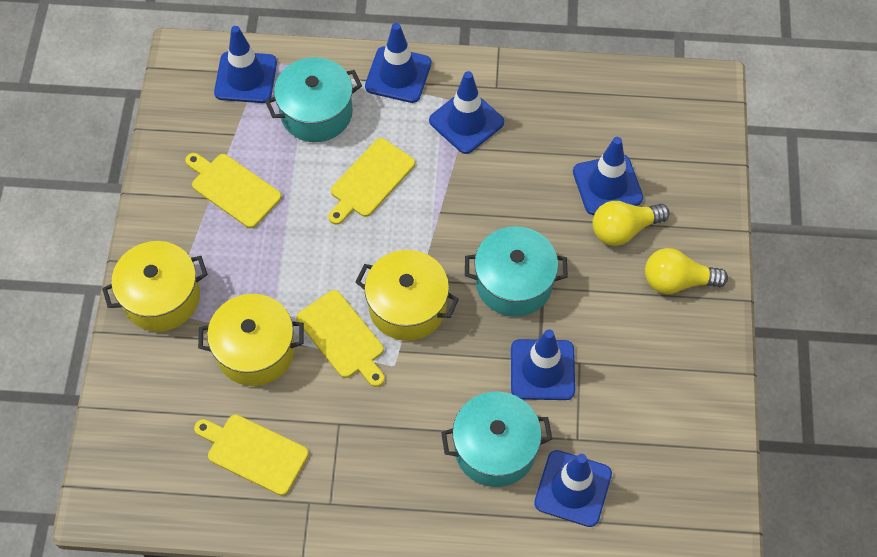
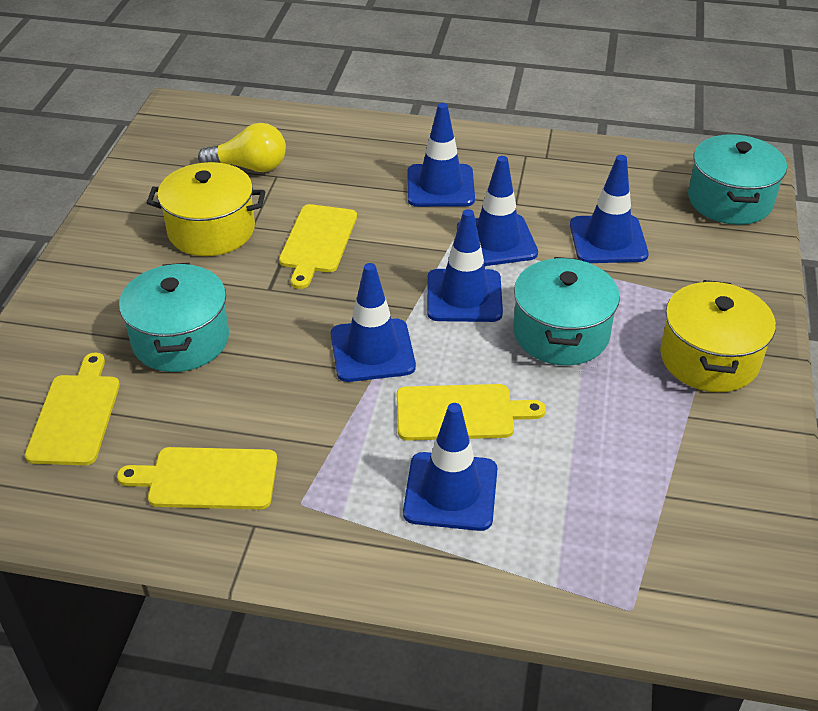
yellow light bulb: 2 -> 1
yellow pot: 3 -> 2

